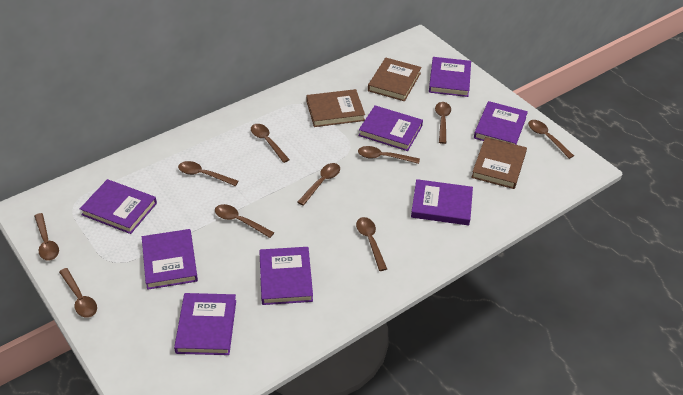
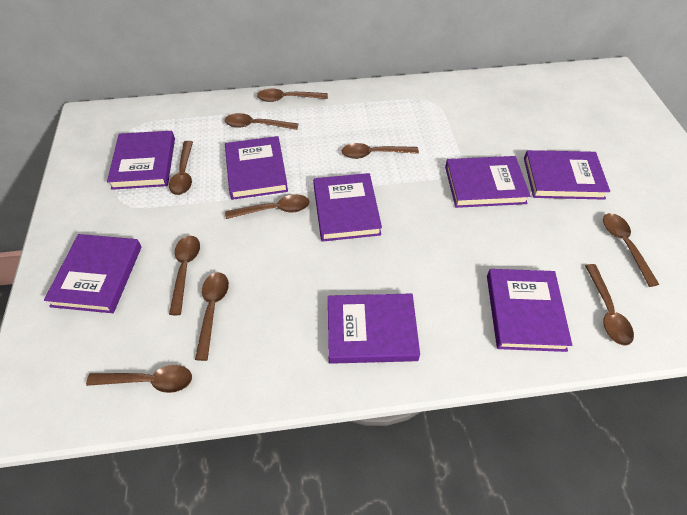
brown book: 3 -> 0

